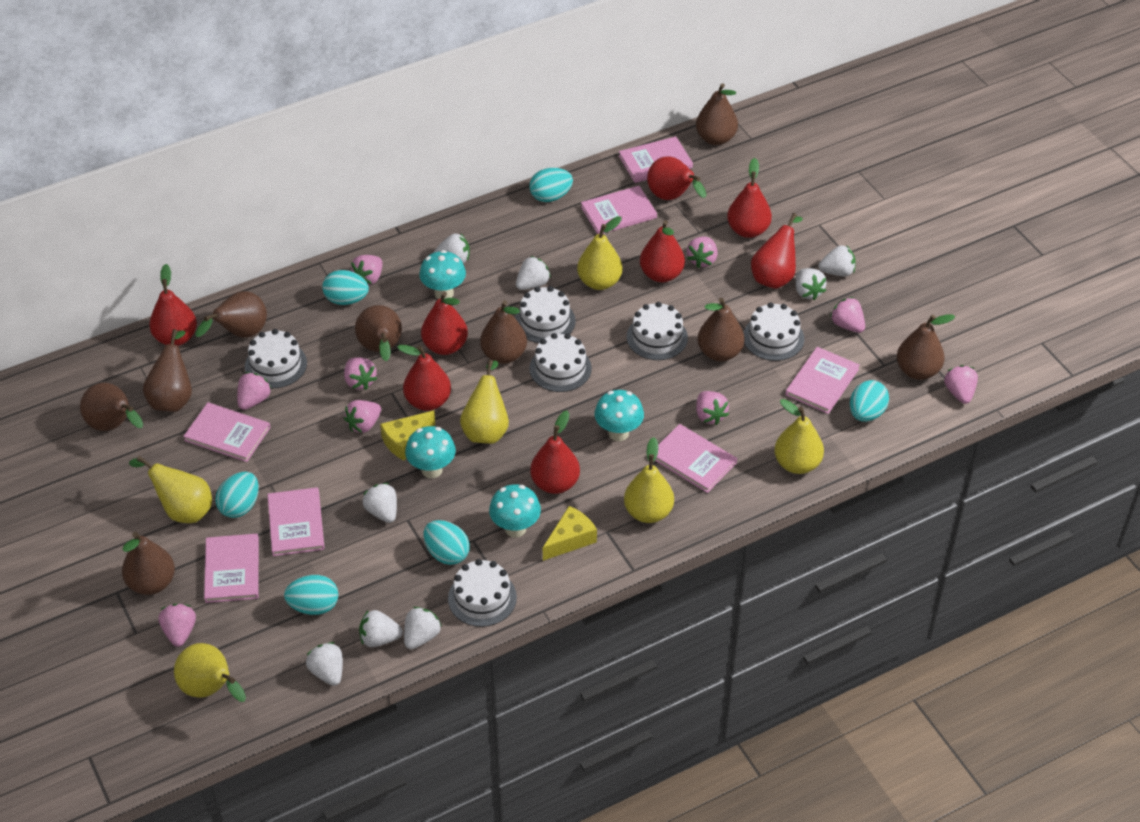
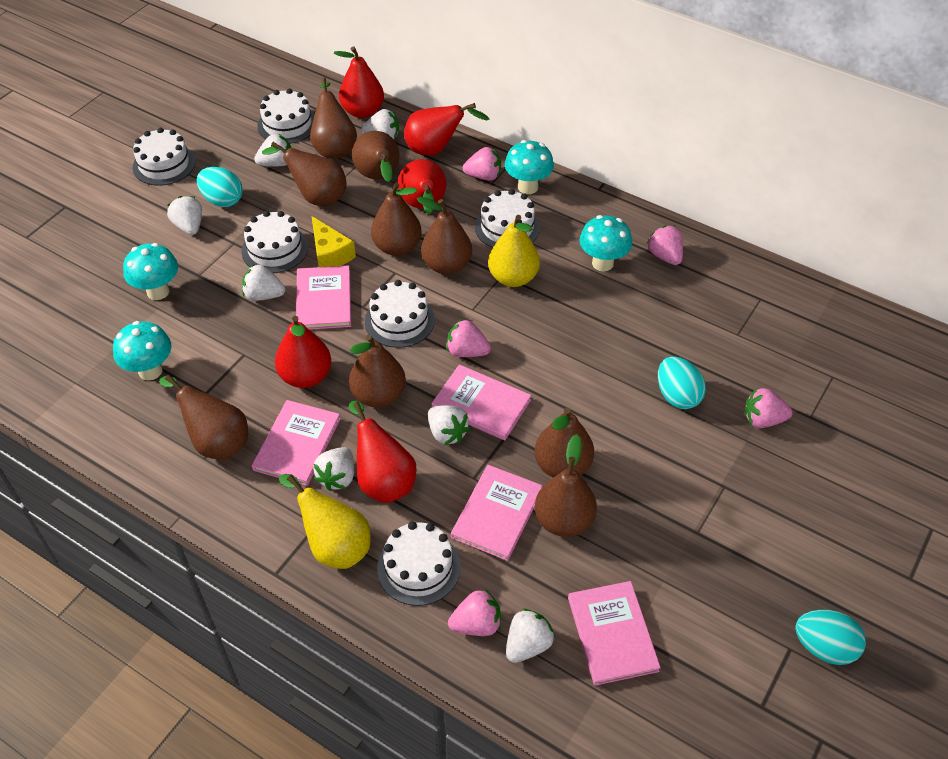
pink book: 7 -> 5
pink strawberry: 9 -> 5
red pear: 8 -> 5
turquoise egg: 6 -> 3
white strawberry: 8 -> 7
yellow cheese: 2 -> 1
yellow pear: 6 -> 2

